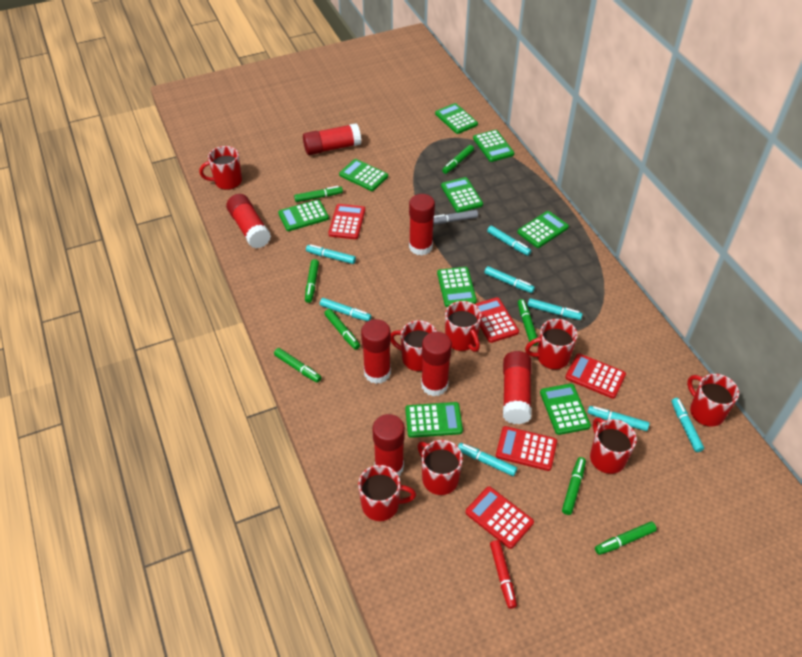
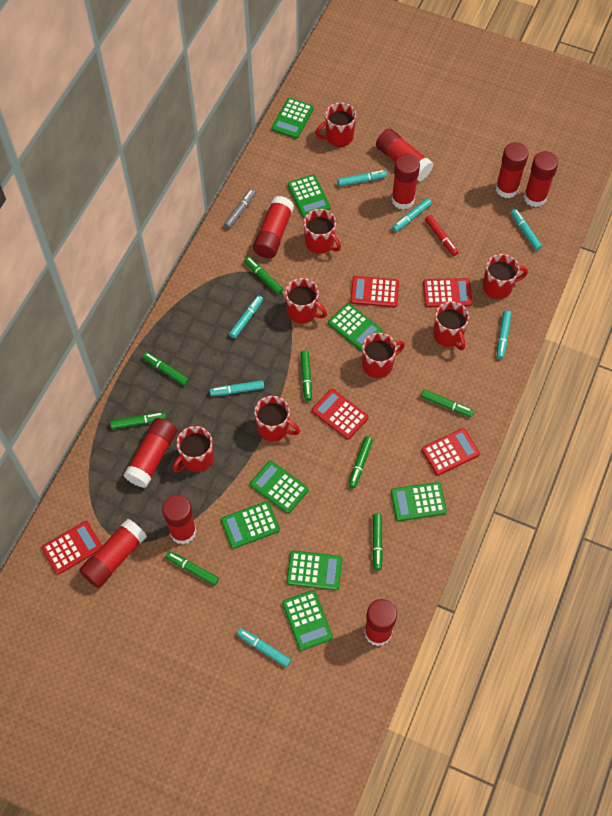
green calculator: 9 -> 8
red glue stick: 7 -> 9
turquoise marker: 8 -> 7

